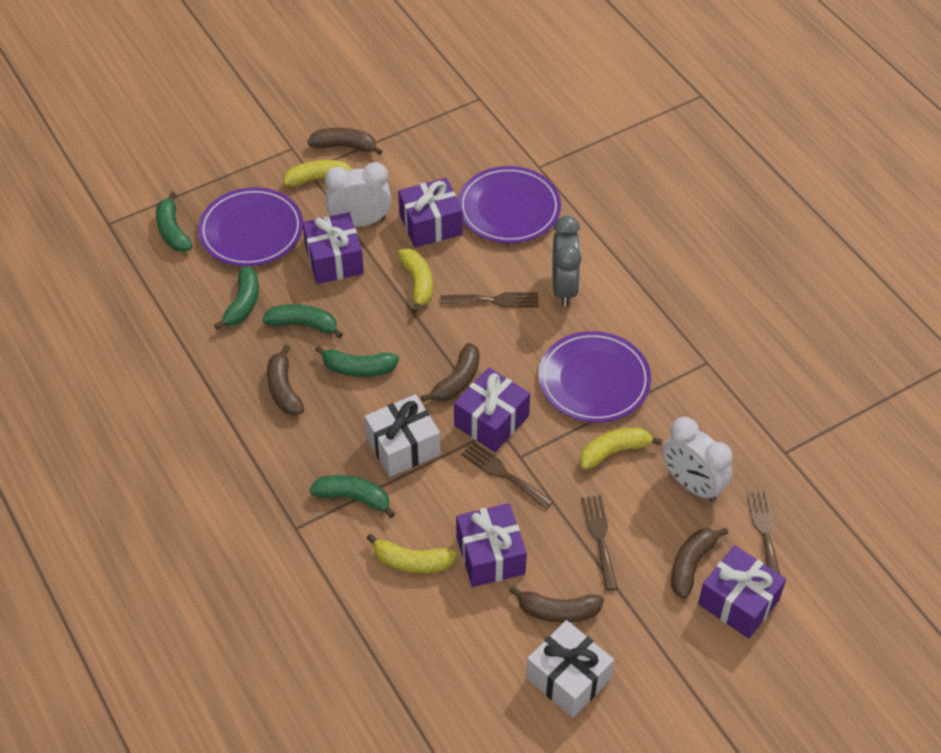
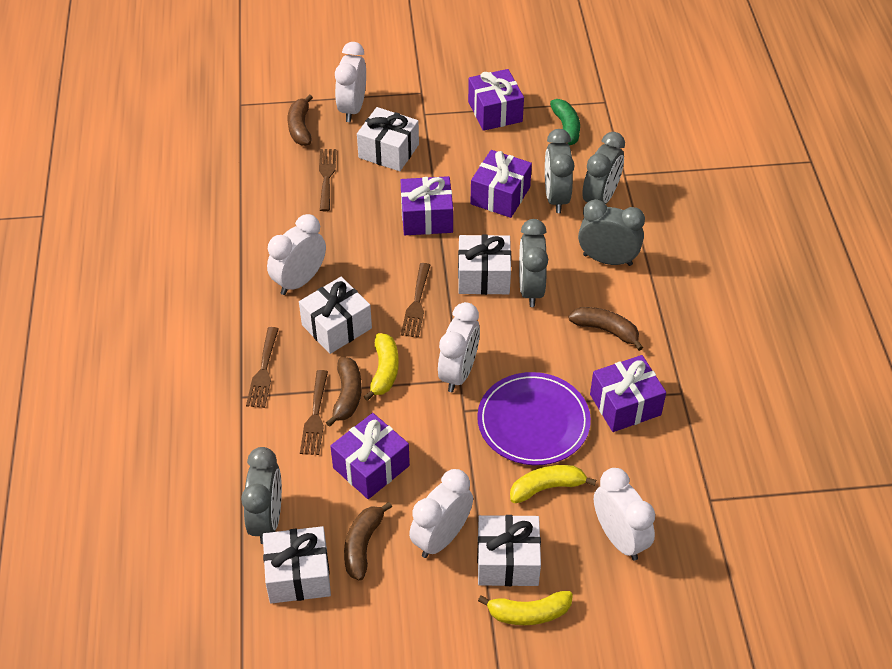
brown banana: 5 -> 4
green banana: 5 -> 1
grey clock: 1 -> 5
purple plate: 3 -> 1
white clock: 2 -> 5
white gift: 2 -> 5
yellow banana: 4 -> 3

